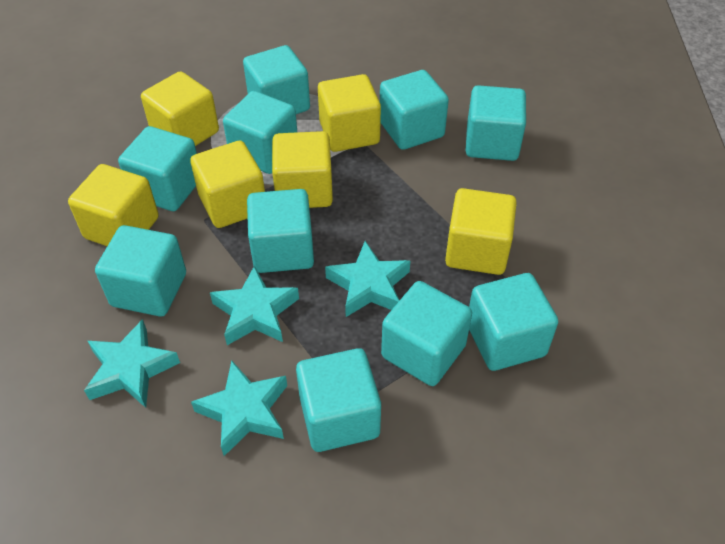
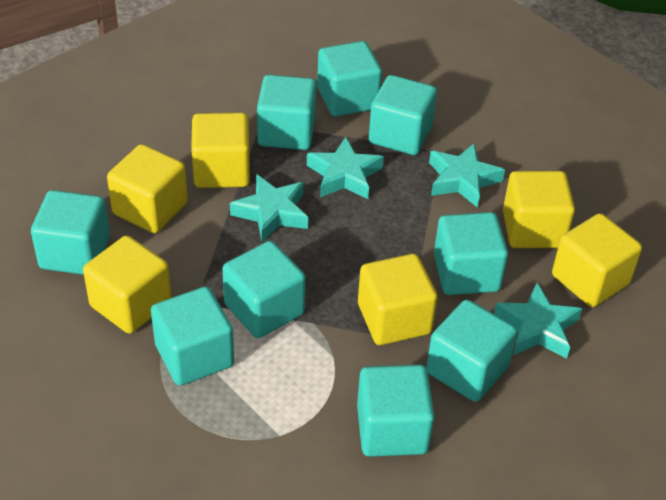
turquoise cube: 10 -> 9

